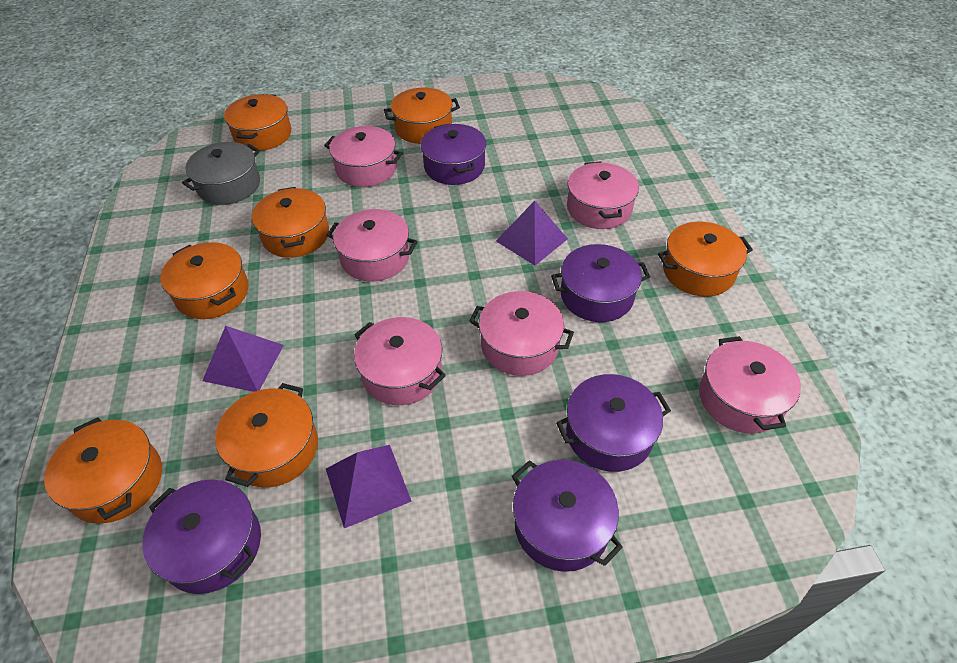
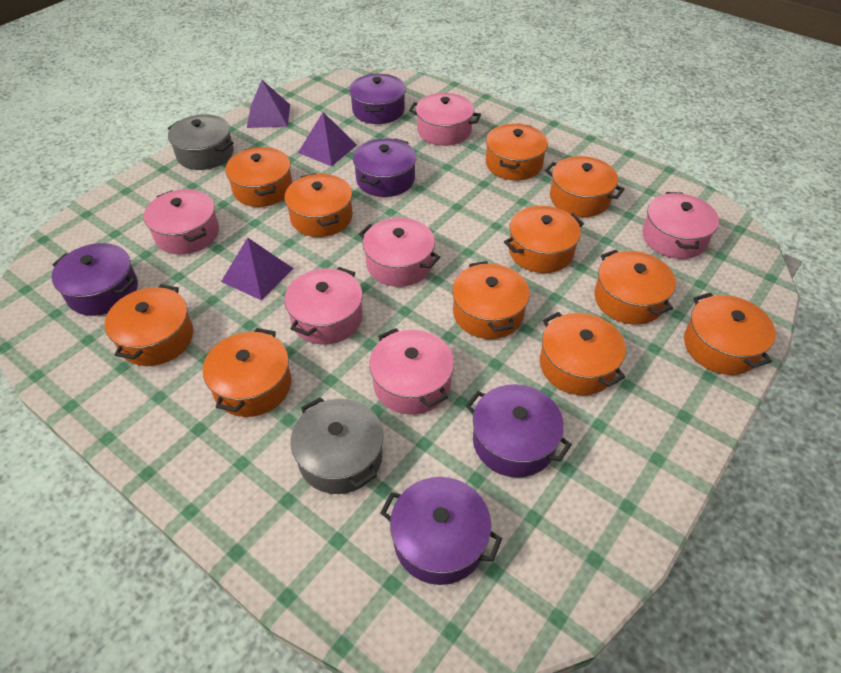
grey pot: 1 -> 2
orange pot: 7 -> 11

